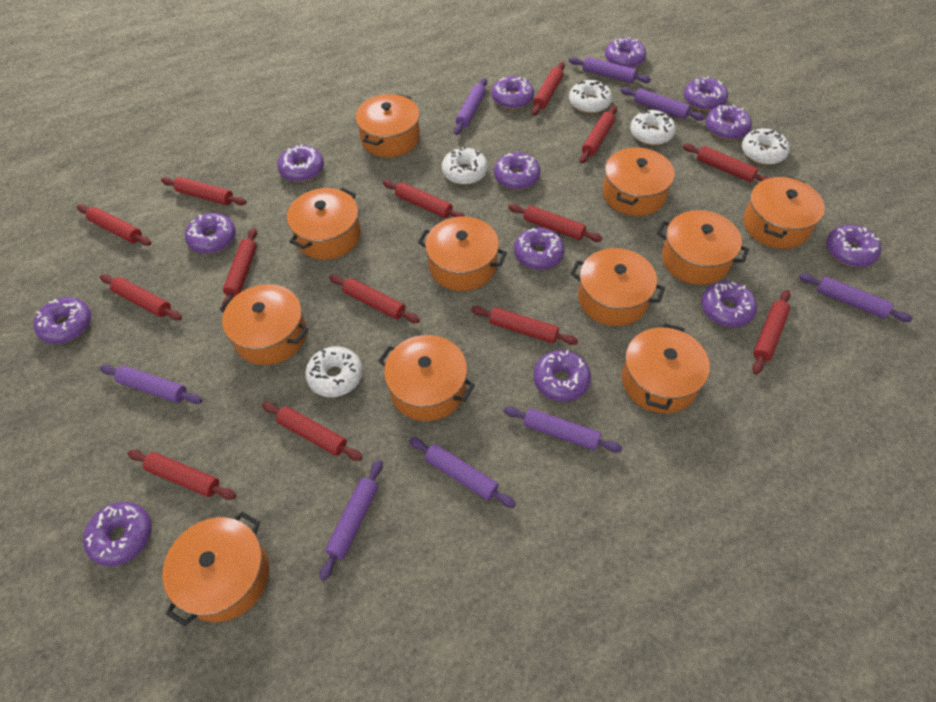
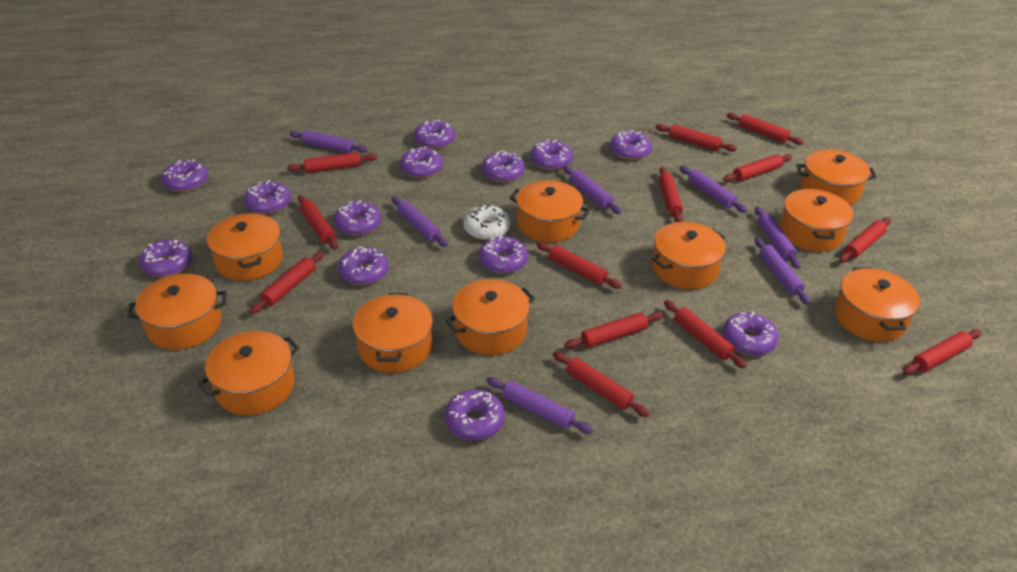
orange pot: 11 -> 10
purple rolling pin: 8 -> 7
red rolling pin: 14 -> 13
white donut: 5 -> 1

